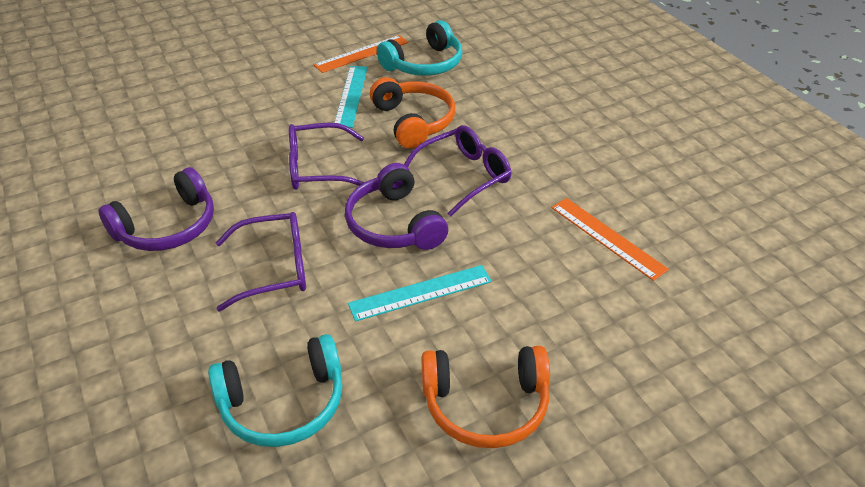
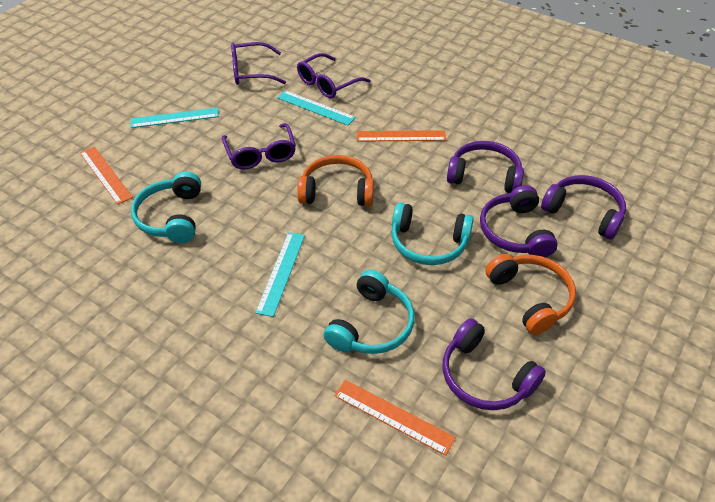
orange ruler: 2 -> 3
purple headphones: 2 -> 4
turquoise headphones: 2 -> 3
turquoise ruler: 2 -> 3

